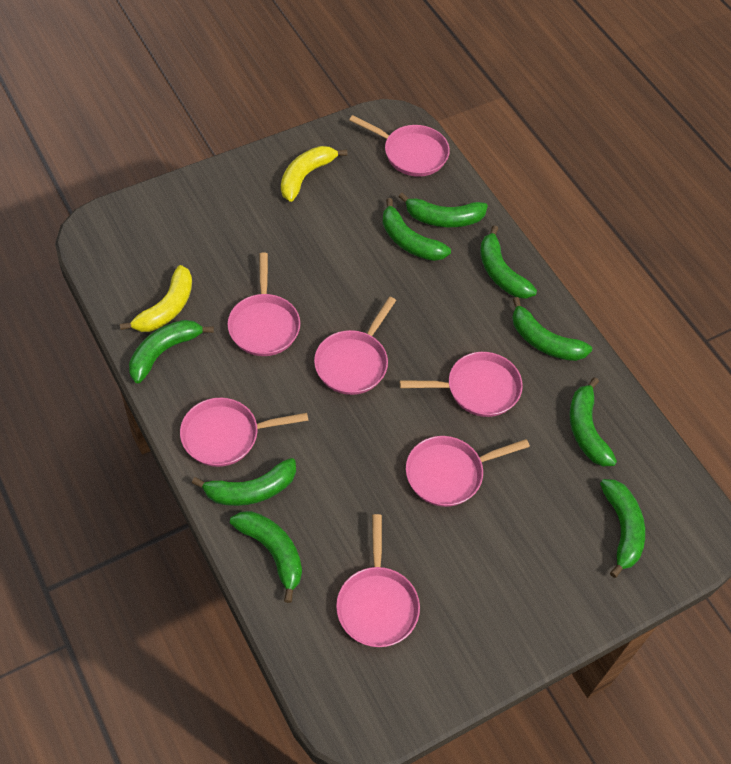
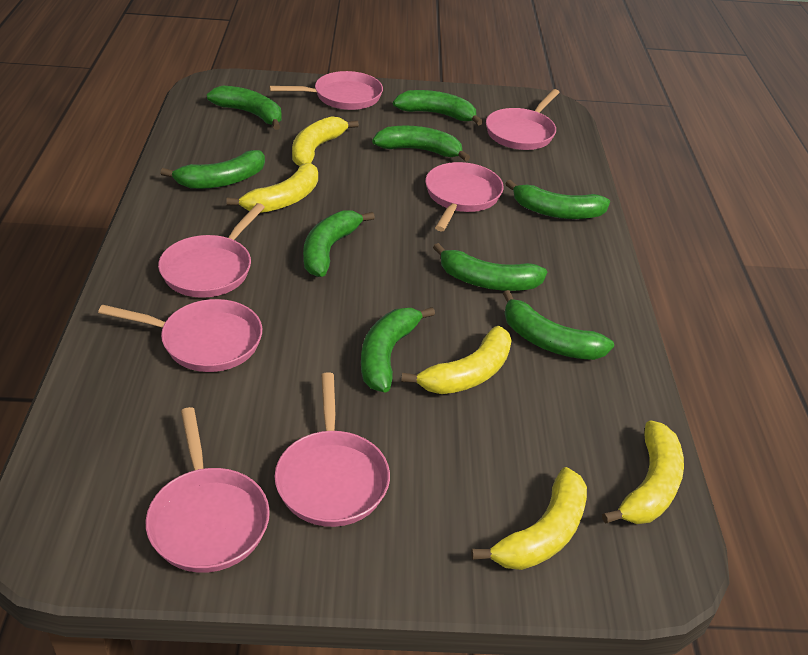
yellow banana: 2 -> 5

